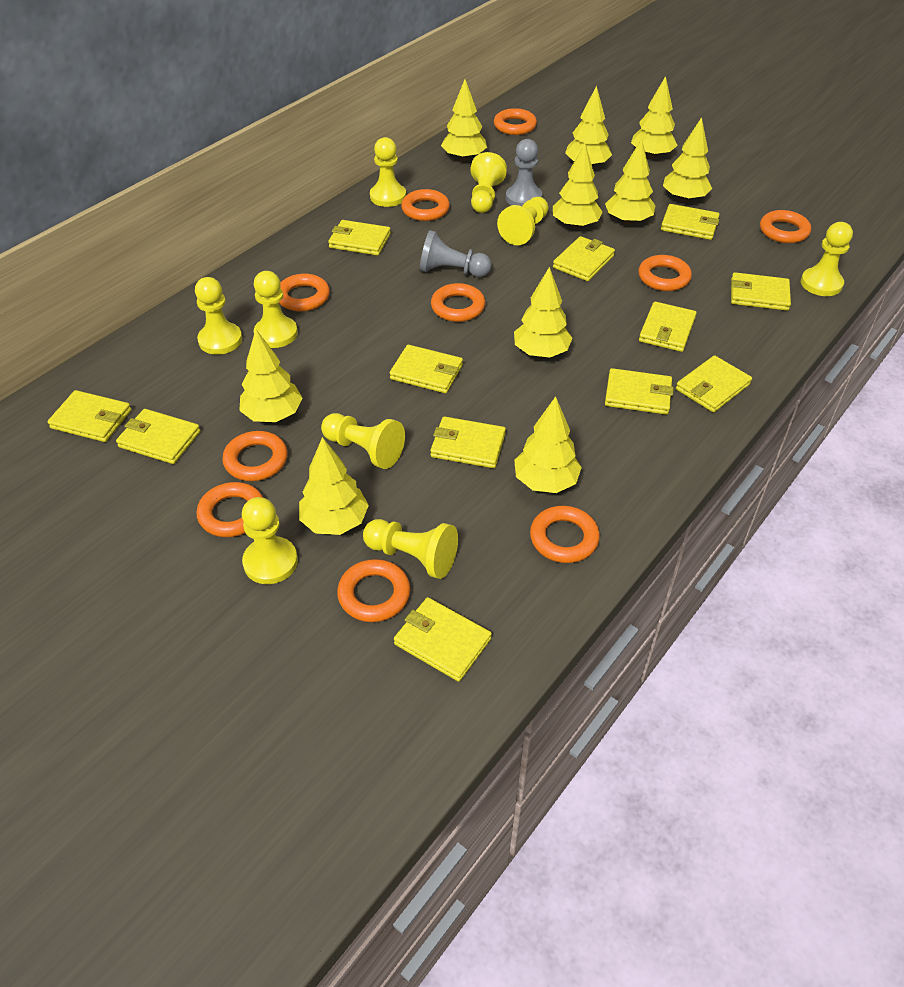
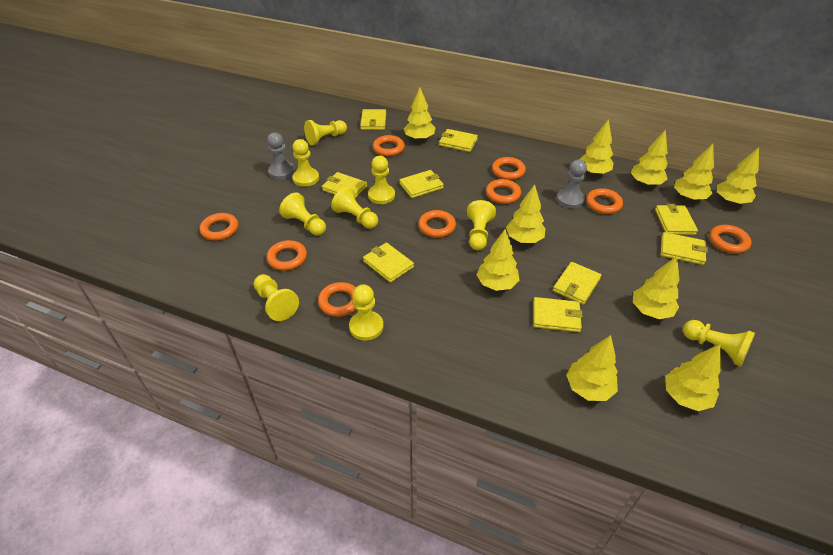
orange ring: 10 -> 9
yellow wallet: 12 -> 9

